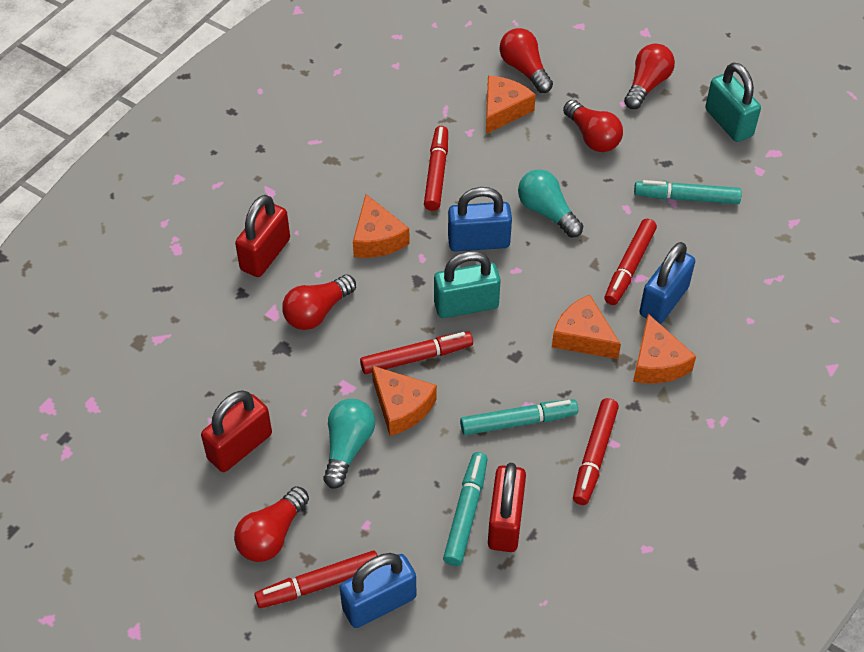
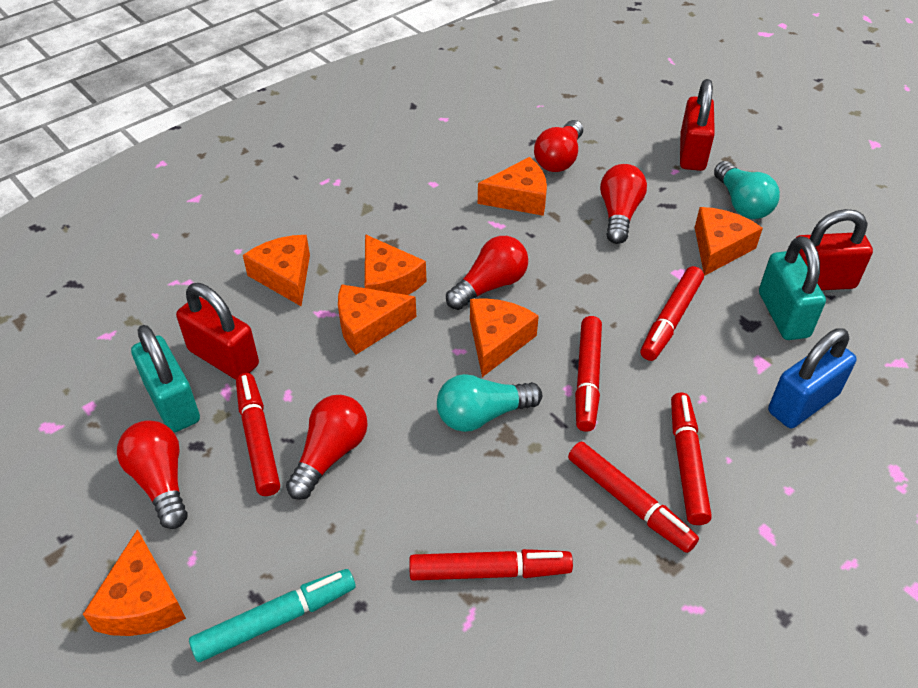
blue padlock: 3 -> 1
orange cheese: 5 -> 7
red marker: 5 -> 6
turquoise marker: 3 -> 1

